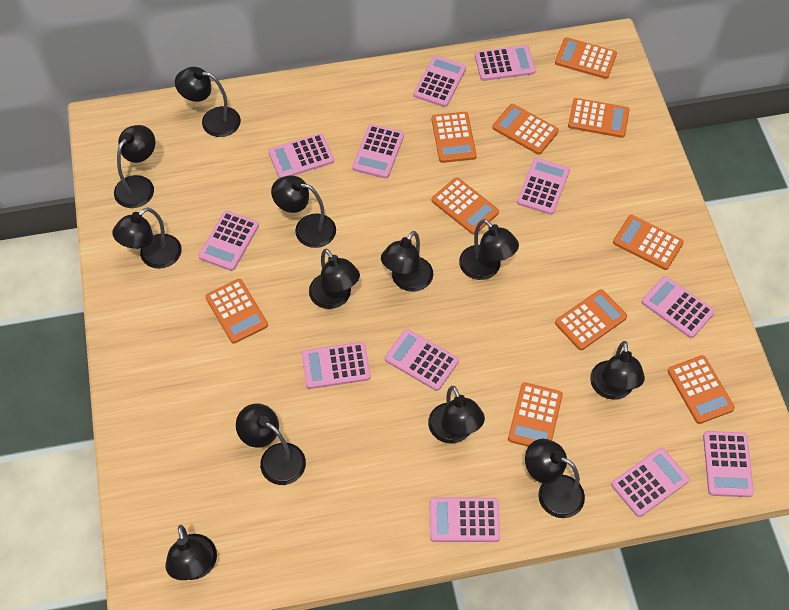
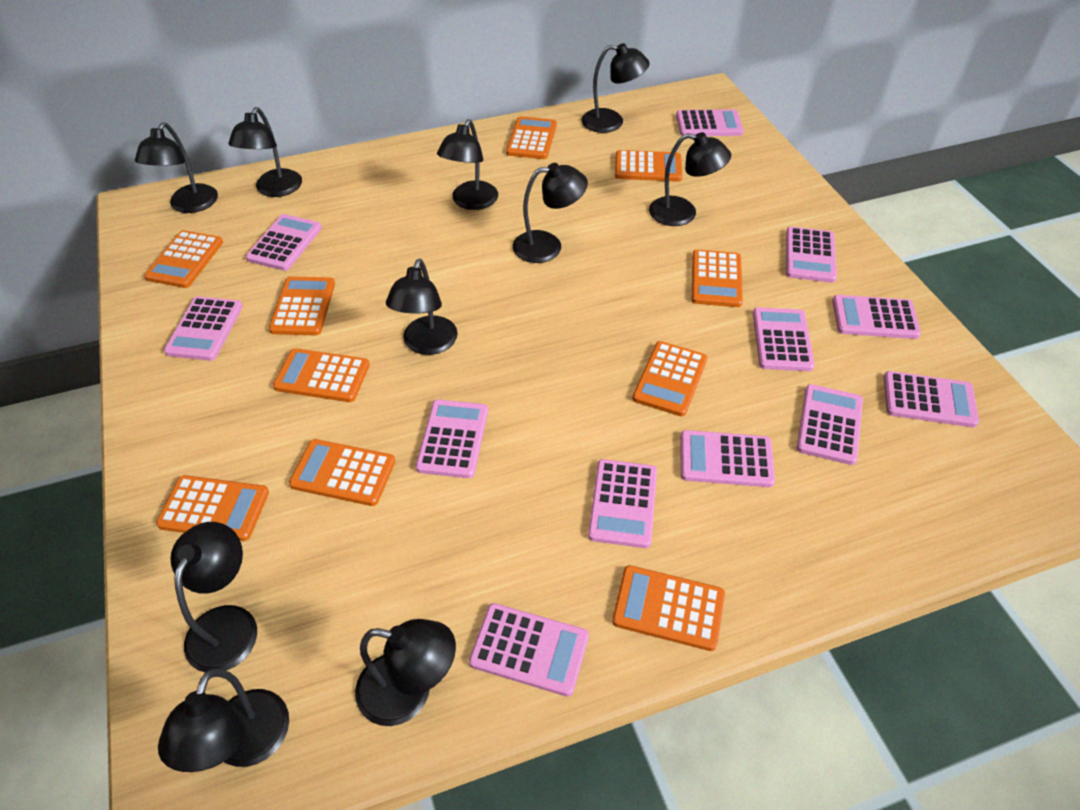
black lamp: 12 -> 10

